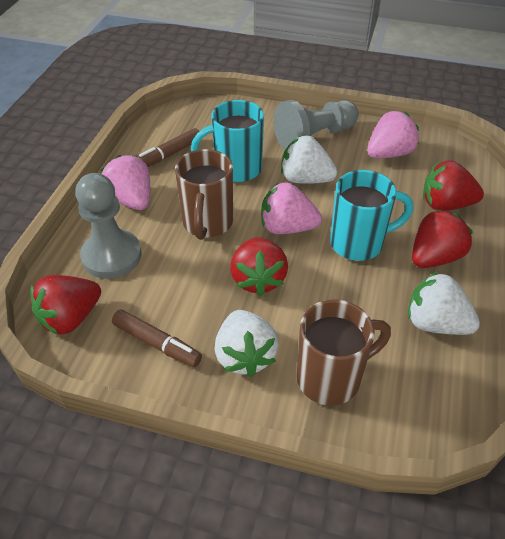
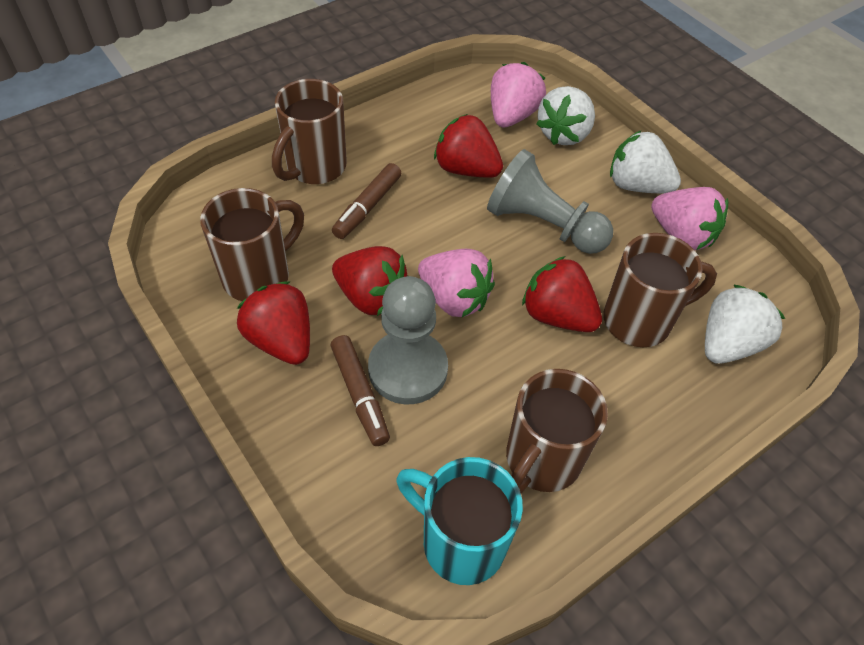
brown mug: 2 -> 4
turquoise mug: 2 -> 1

